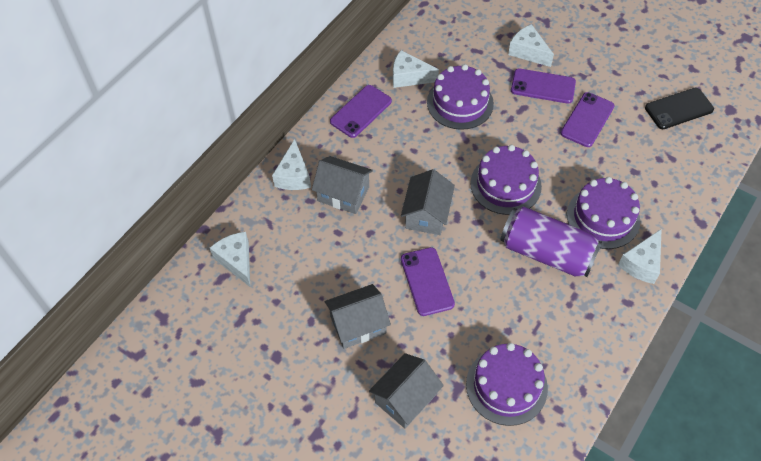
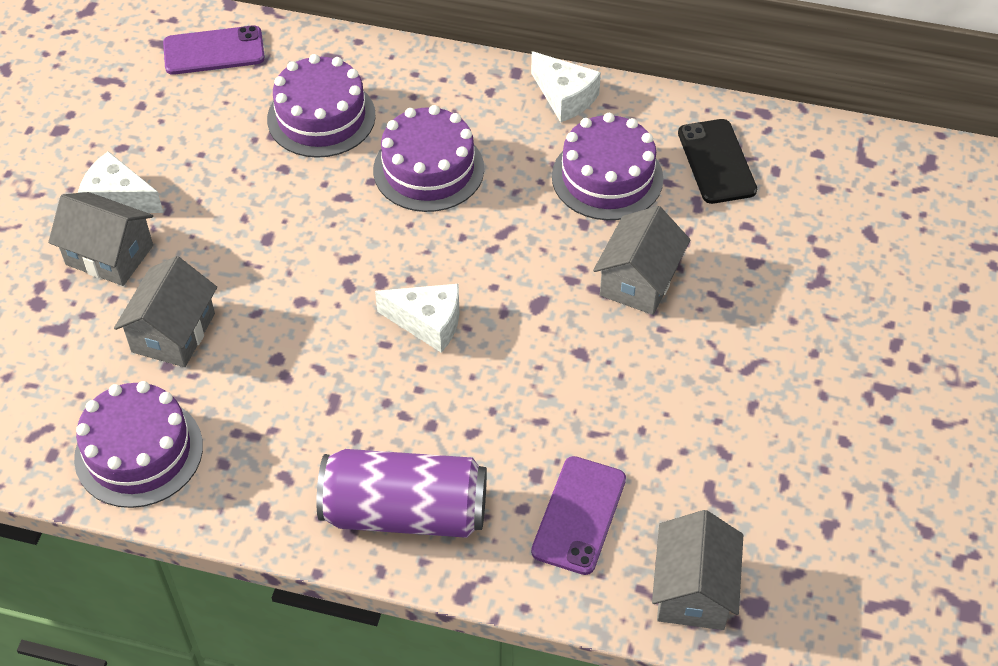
purple phone: 4 -> 2
white cheese: 5 -> 3

